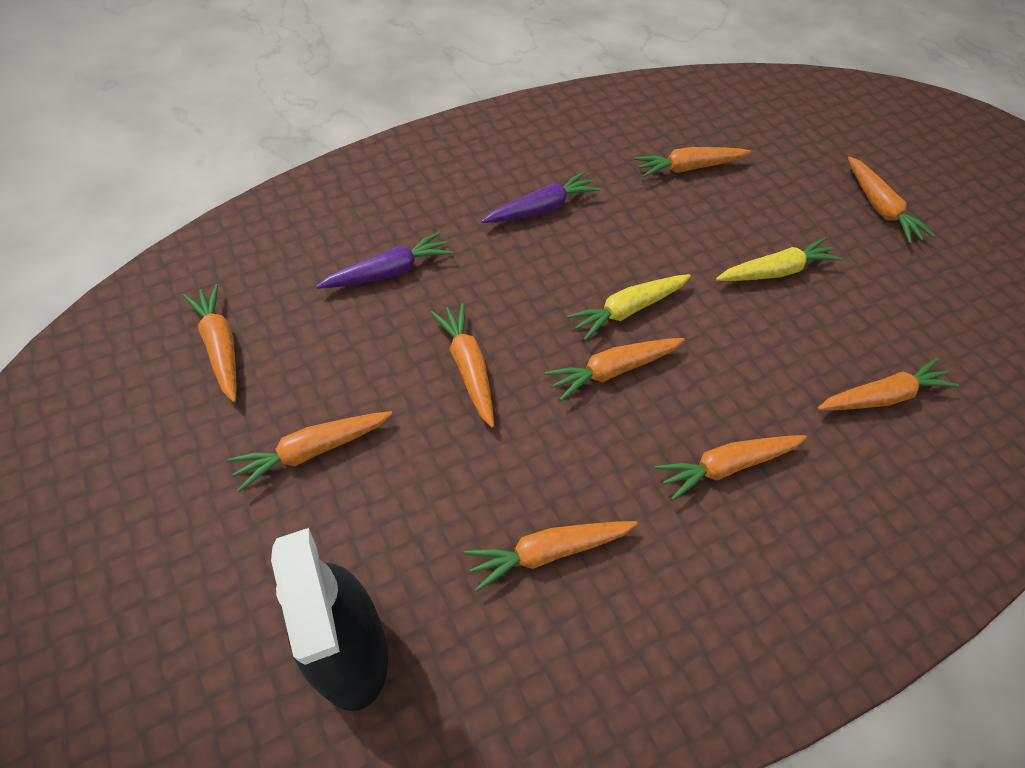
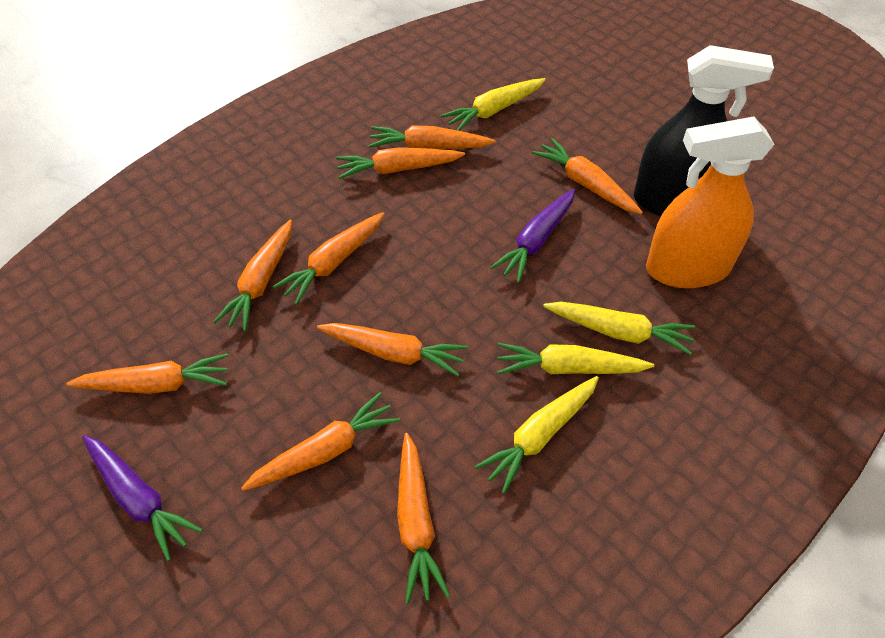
orange spray bottle: 0 -> 1
yellow carrot: 2 -> 4

